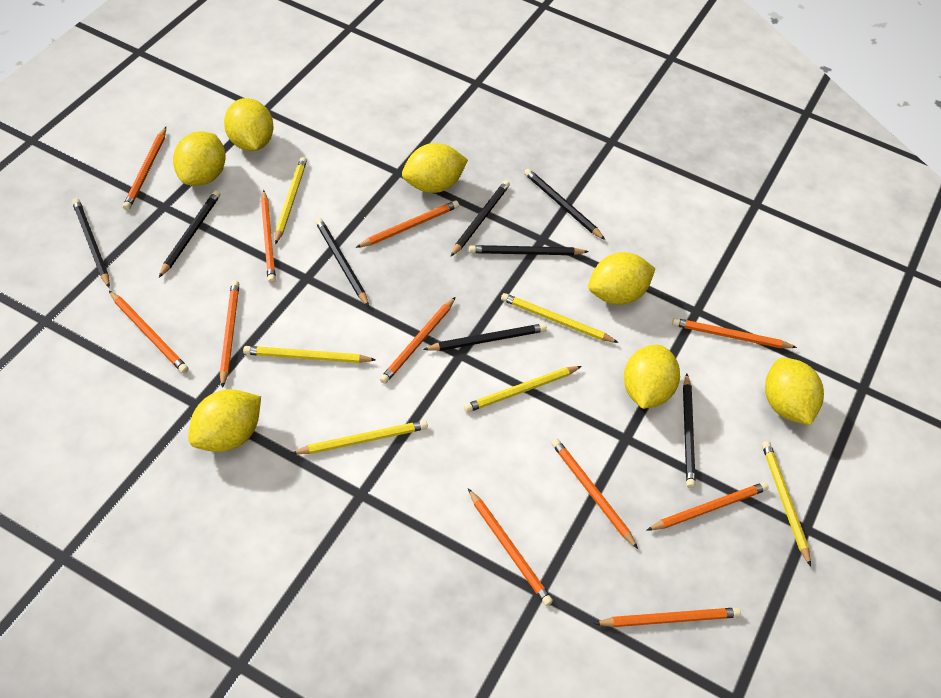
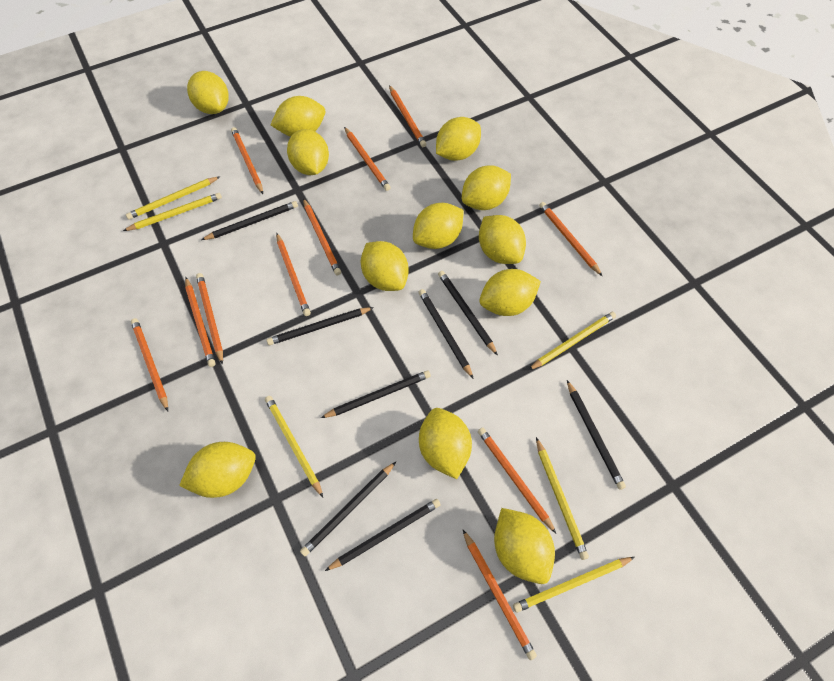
yellow lemon: 7 -> 12

